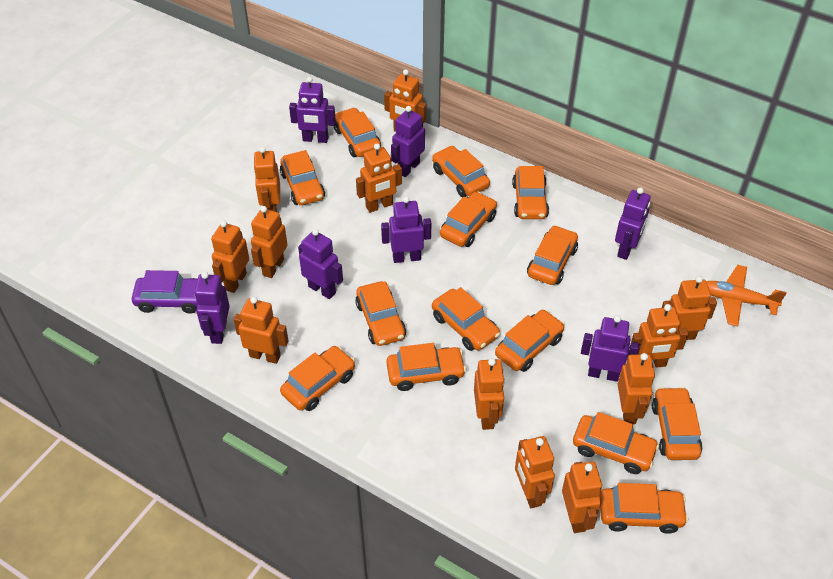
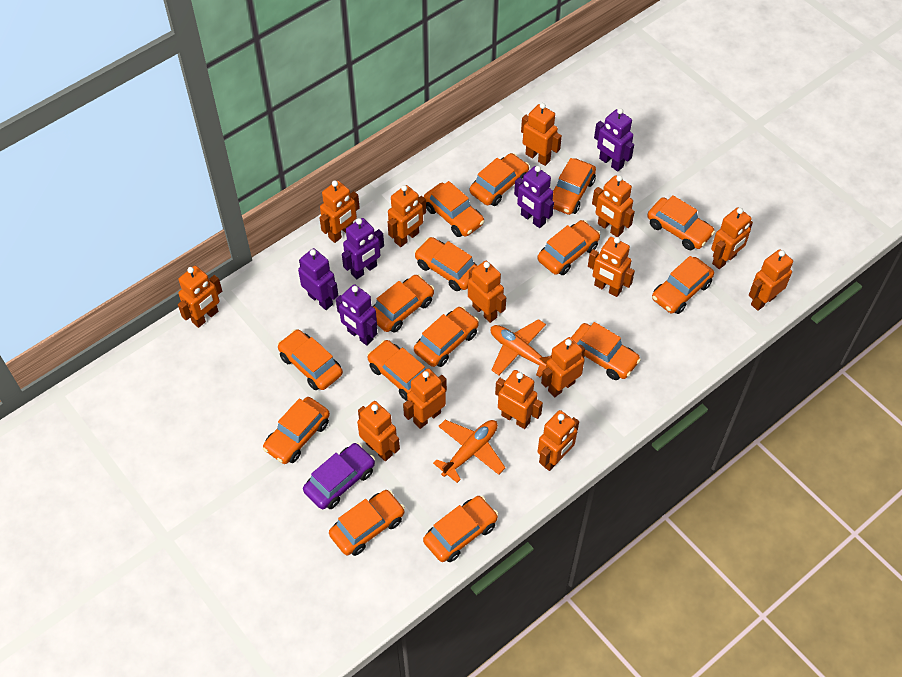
orange car: 14 -> 15
orange plane: 1 -> 2
orange robot: 12 -> 14
purple robot: 7 -> 5

